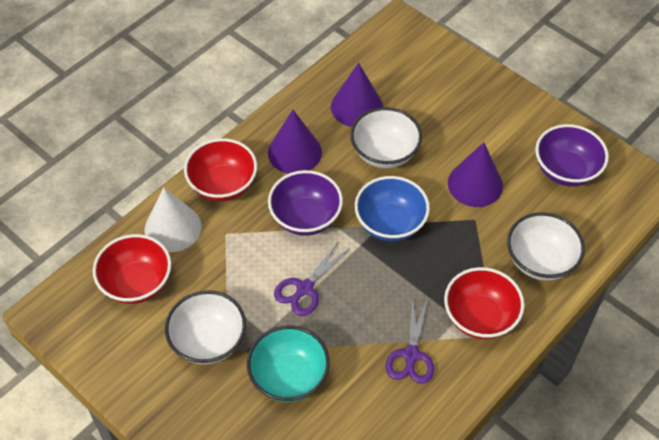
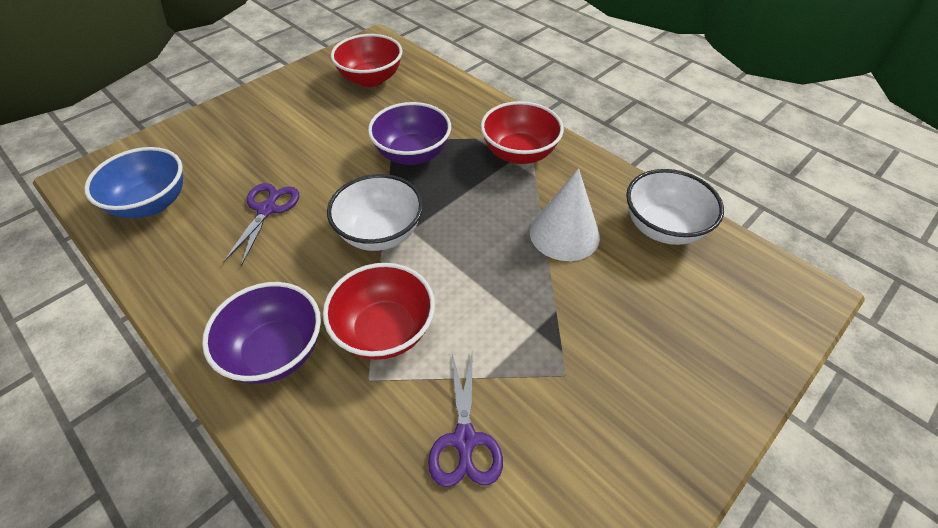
purple cone: 3 -> 0
turquoise bowl: 1 -> 0
white bowl: 3 -> 2

